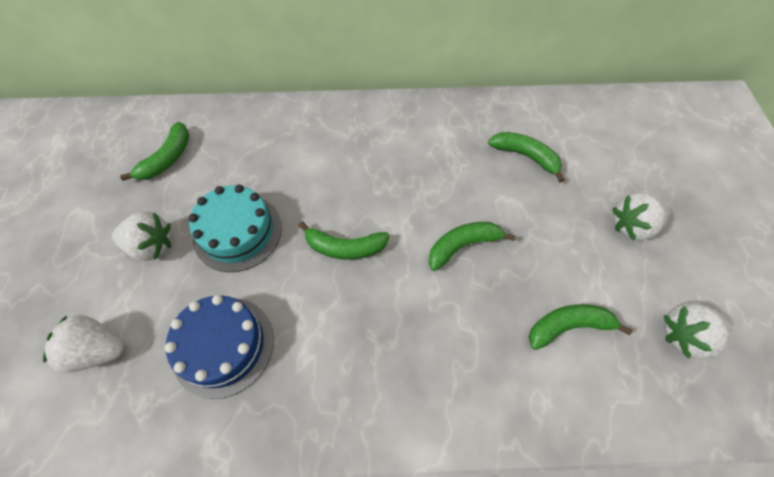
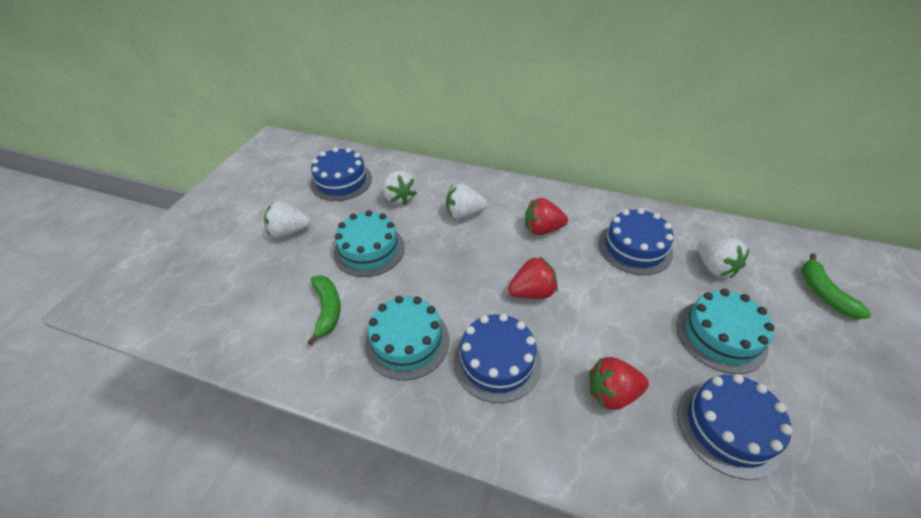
blue cake: 1 -> 4
green banana: 5 -> 2
red strawberry: 0 -> 3
turquoise cake: 1 -> 3

